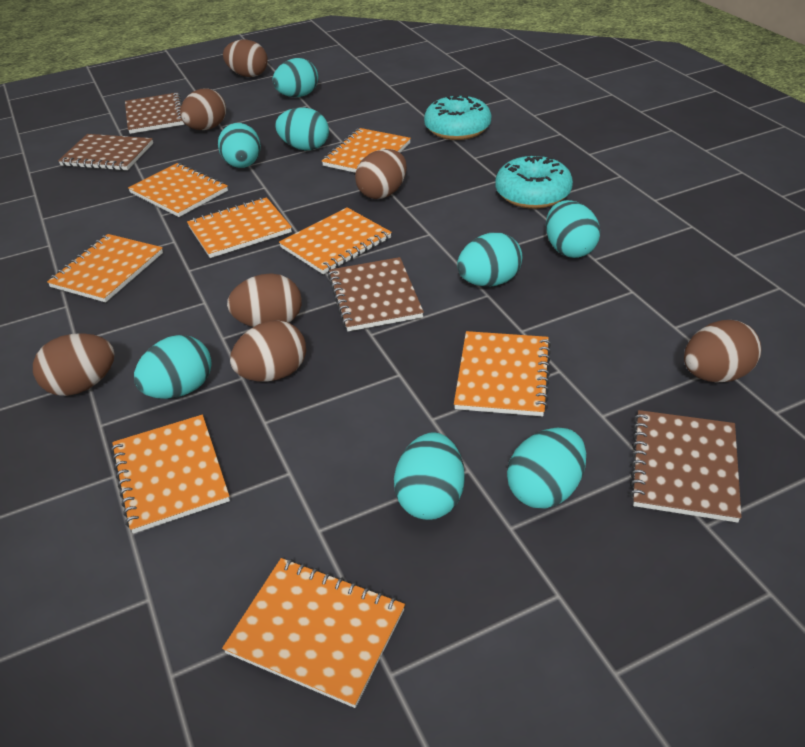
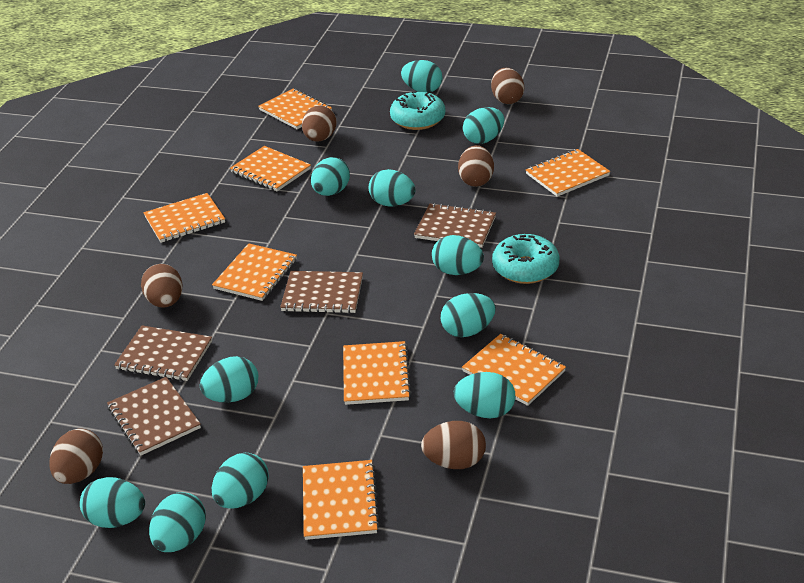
brown egg: 7 -> 6
turquoise egg: 8 -> 11

